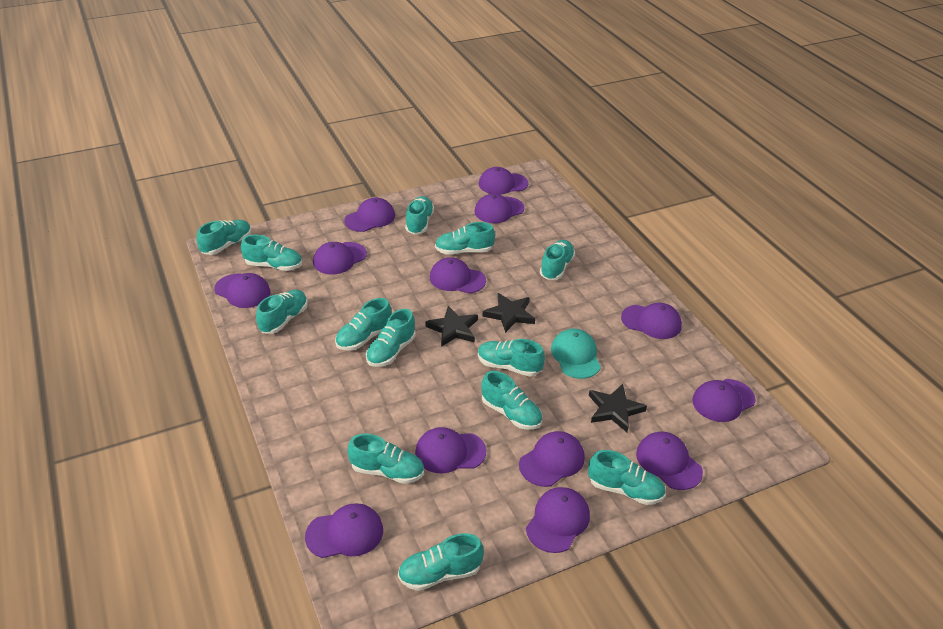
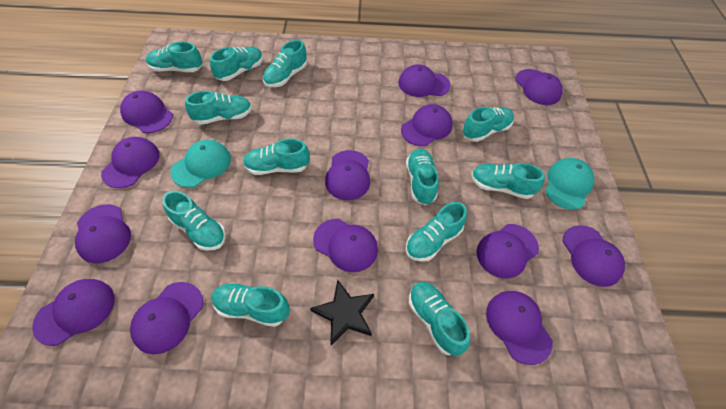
black star: 3 -> 1
turquoise cap: 1 -> 2
turquoise shoe: 13 -> 12

